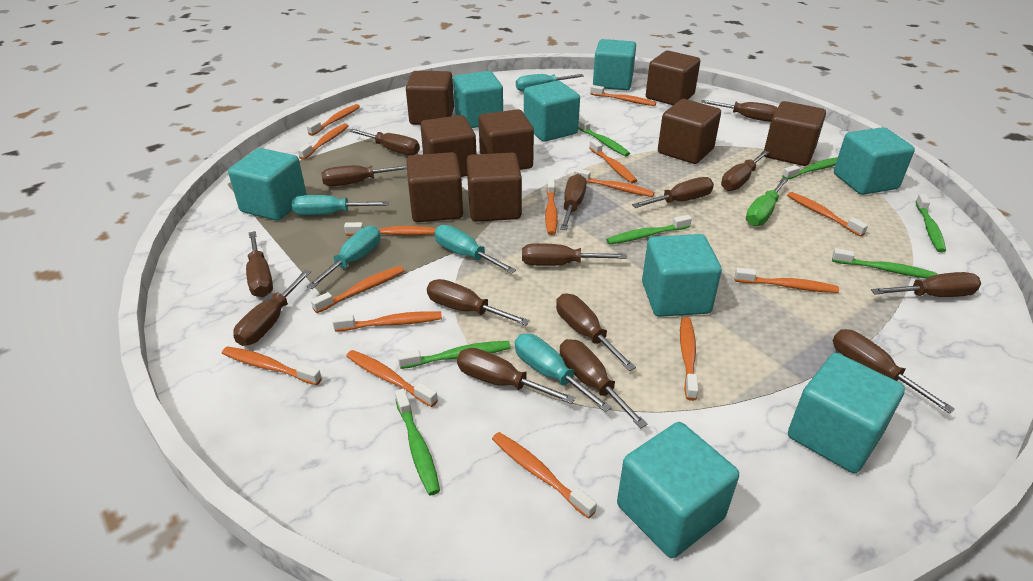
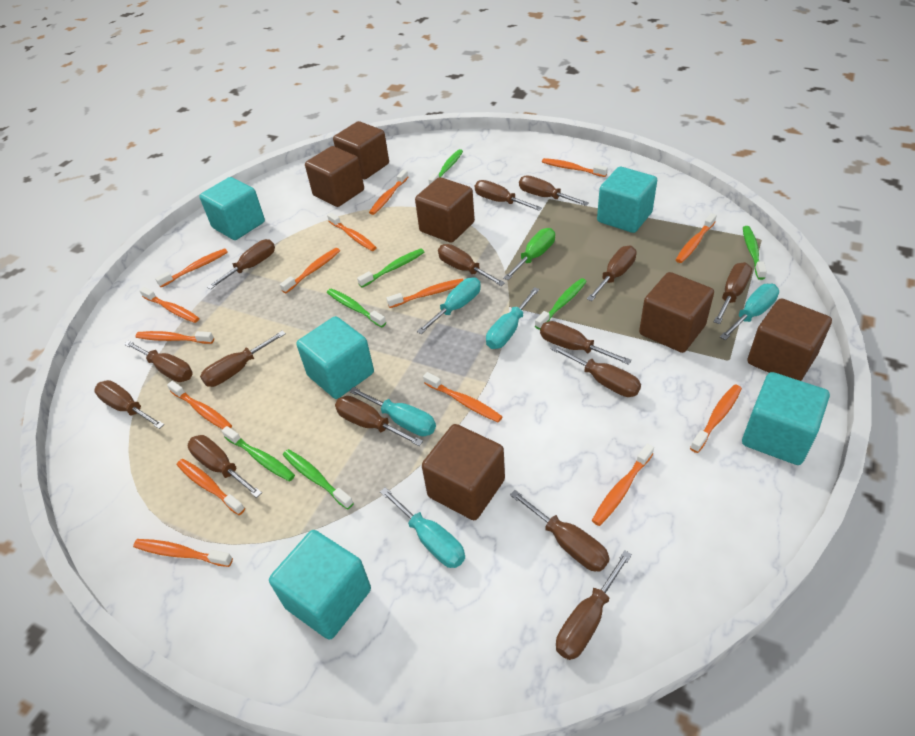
brown cube: 8 -> 6
turquoise cube: 8 -> 5

